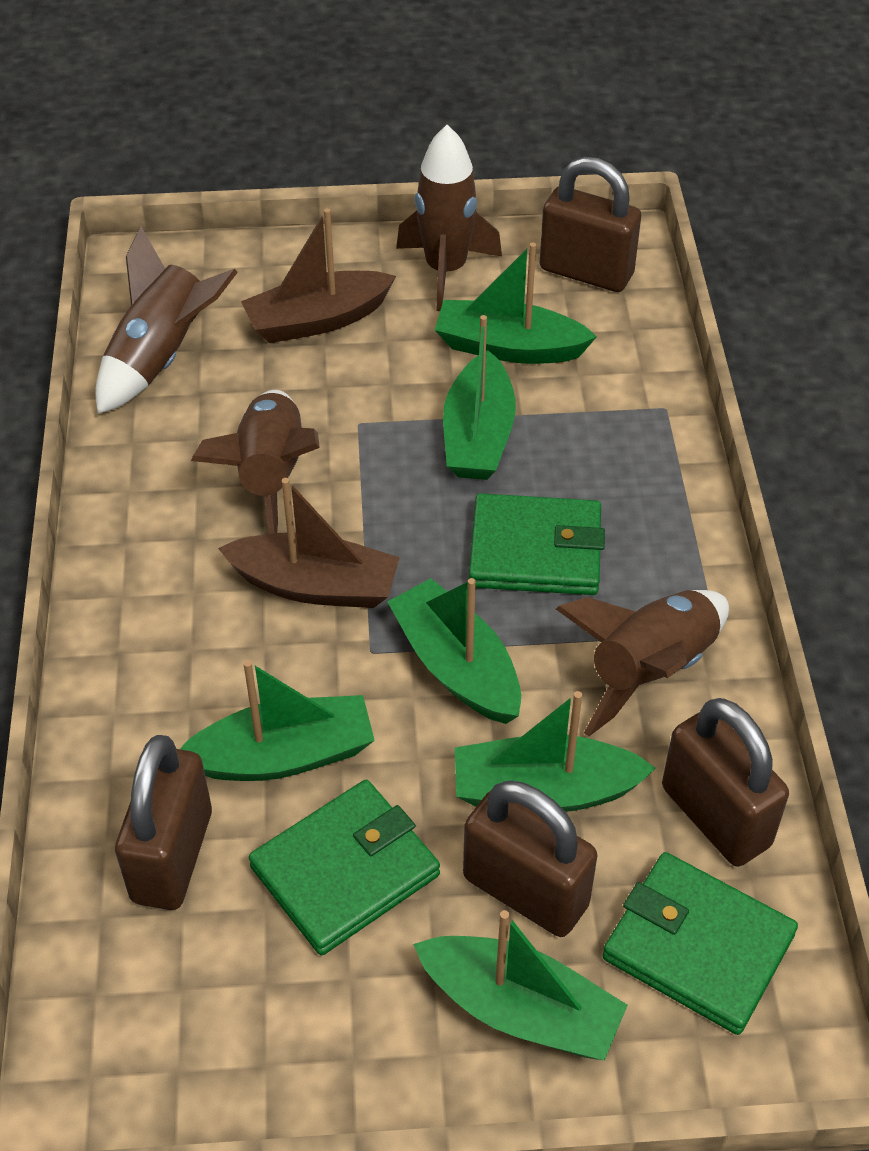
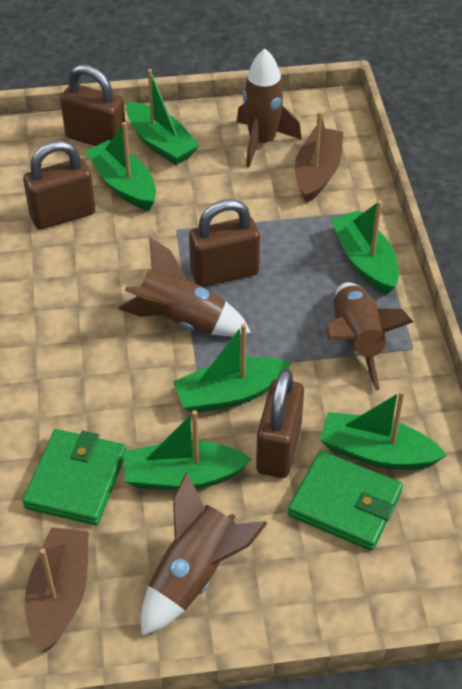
green wallet: 3 -> 2

